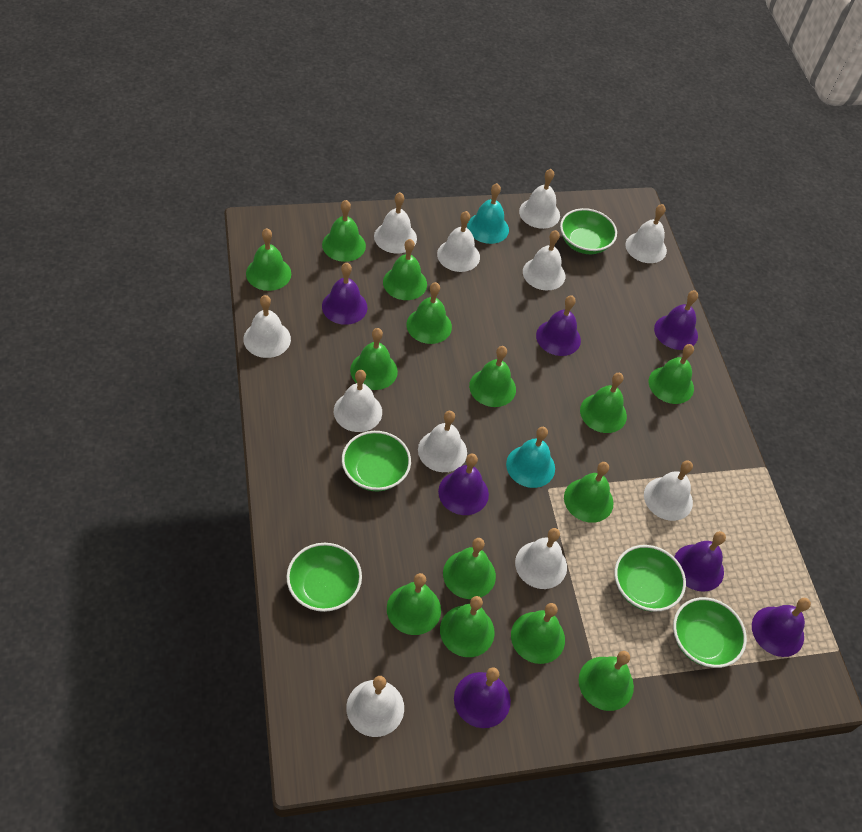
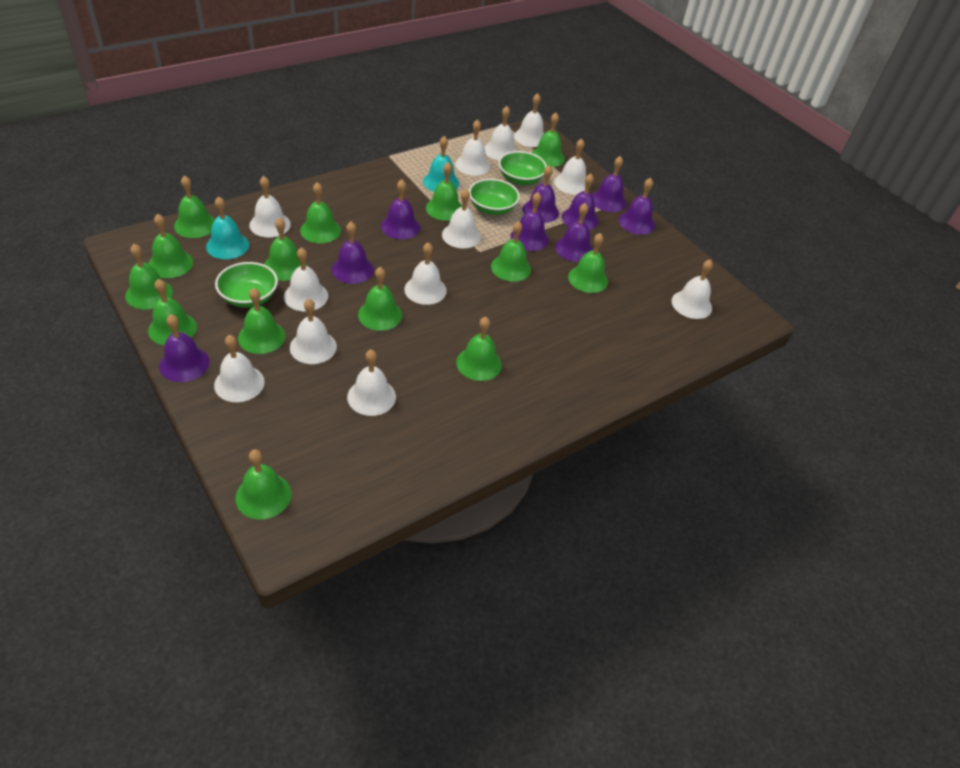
green bowl: 5 -> 3
purple bell: 7 -> 9
white bell: 11 -> 12

